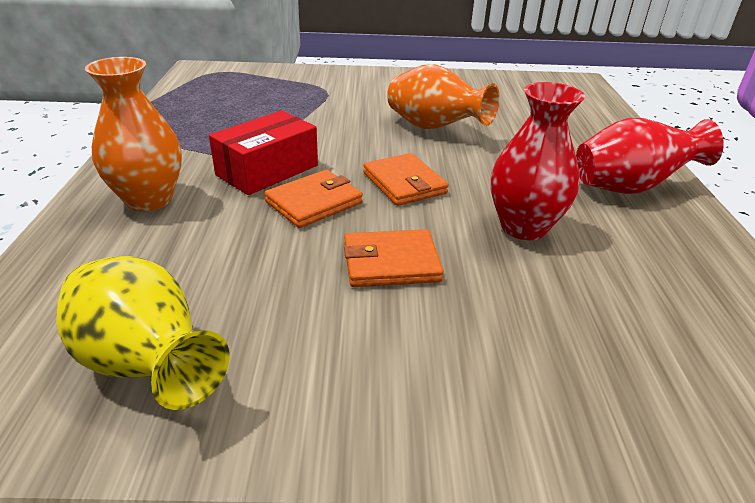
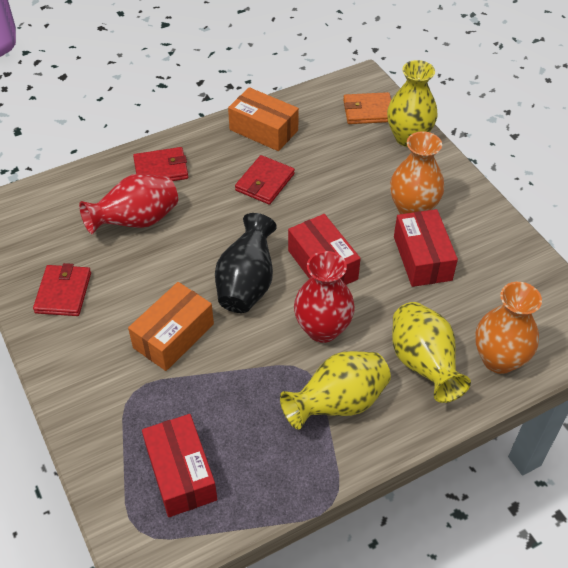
black vase: 0 -> 1
orange box: 0 -> 2
orange wallet: 3 -> 1
red box: 1 -> 3
red wallet: 0 -> 3
yellow vase: 1 -> 3

